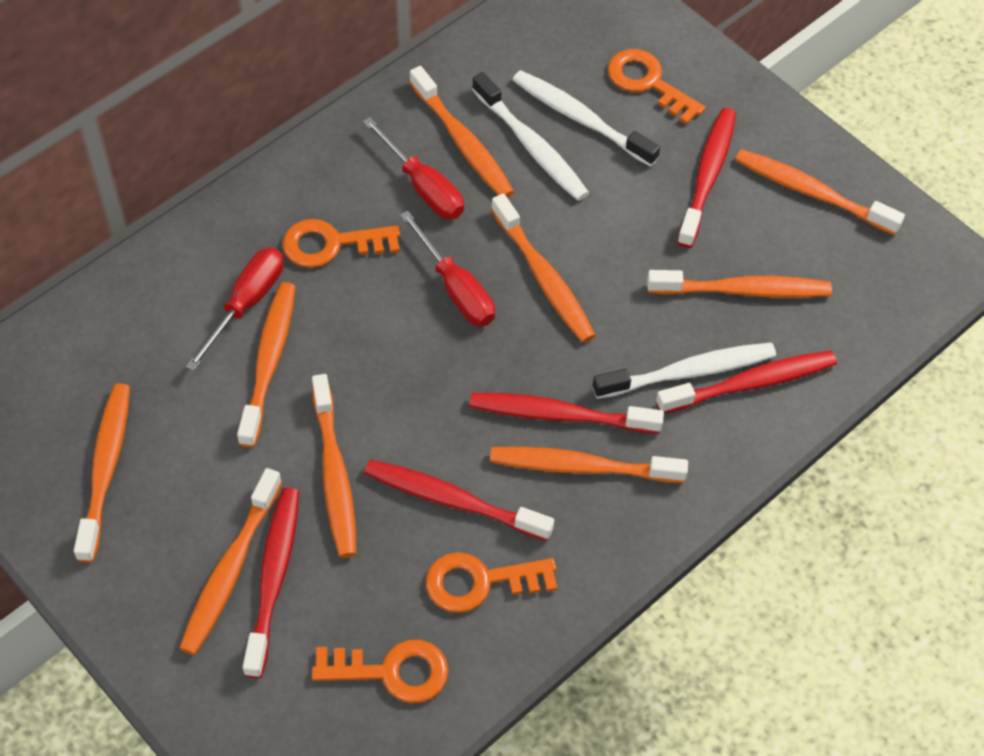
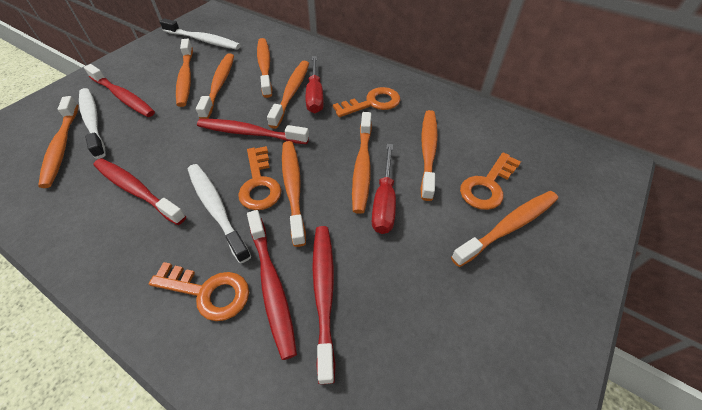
red screwdriver: 3 -> 2

